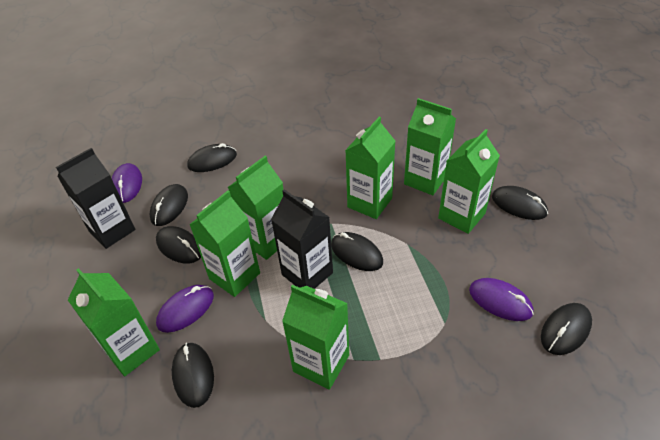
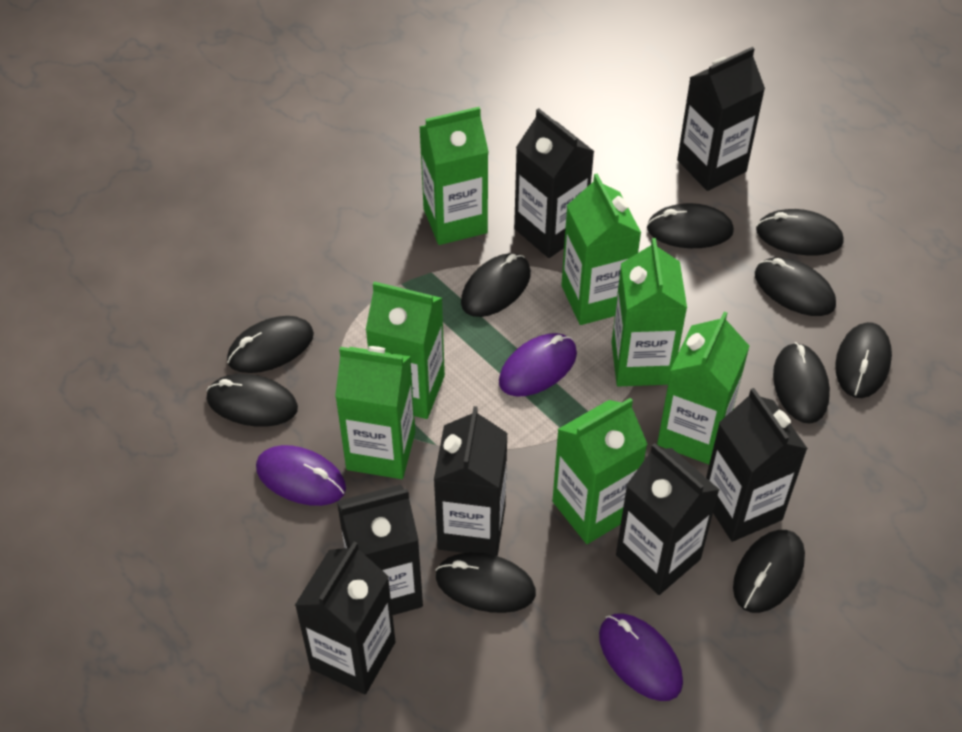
black carton: 2 -> 7
black mouse: 7 -> 10

